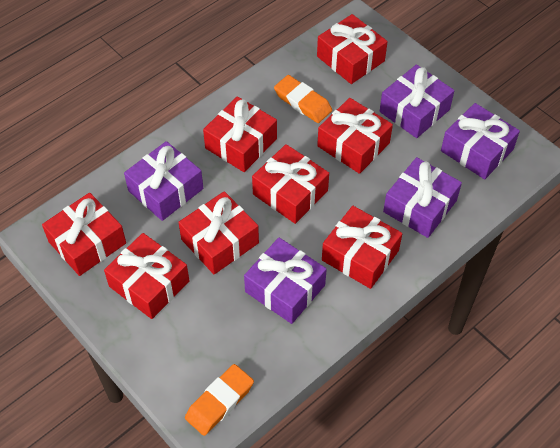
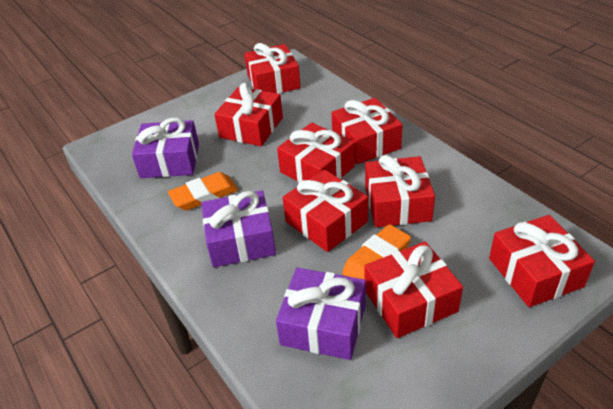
purple gift: 5 -> 3

